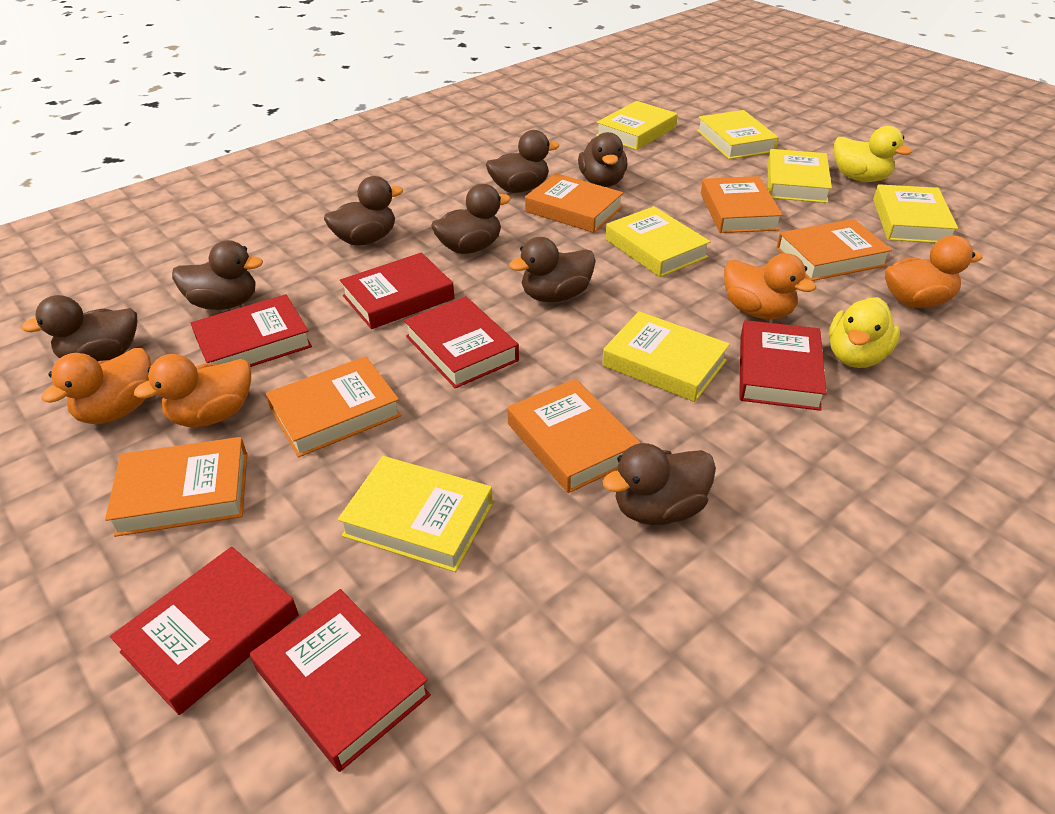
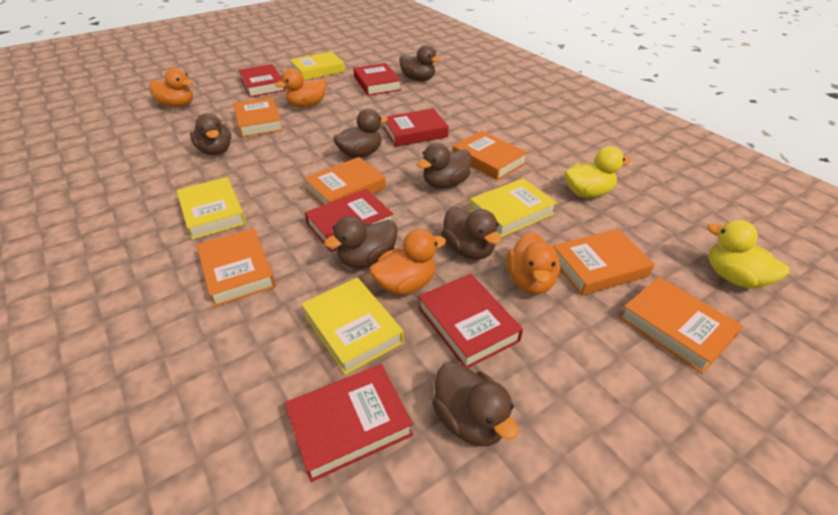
brown duck: 8 -> 7
yellow book: 7 -> 4

